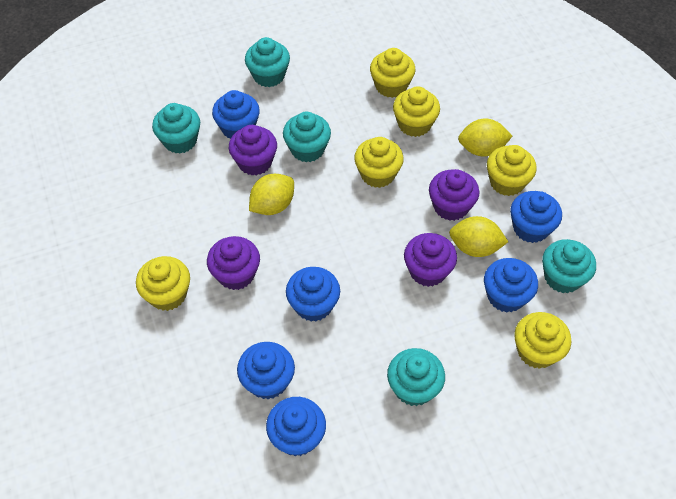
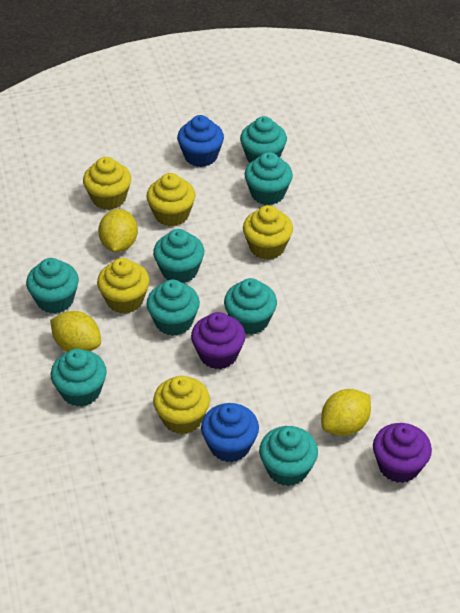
blue cupcake: 6 -> 2
purple cupcake: 4 -> 2
turquoise cupcake: 5 -> 8
yellow cupcake: 6 -> 5

